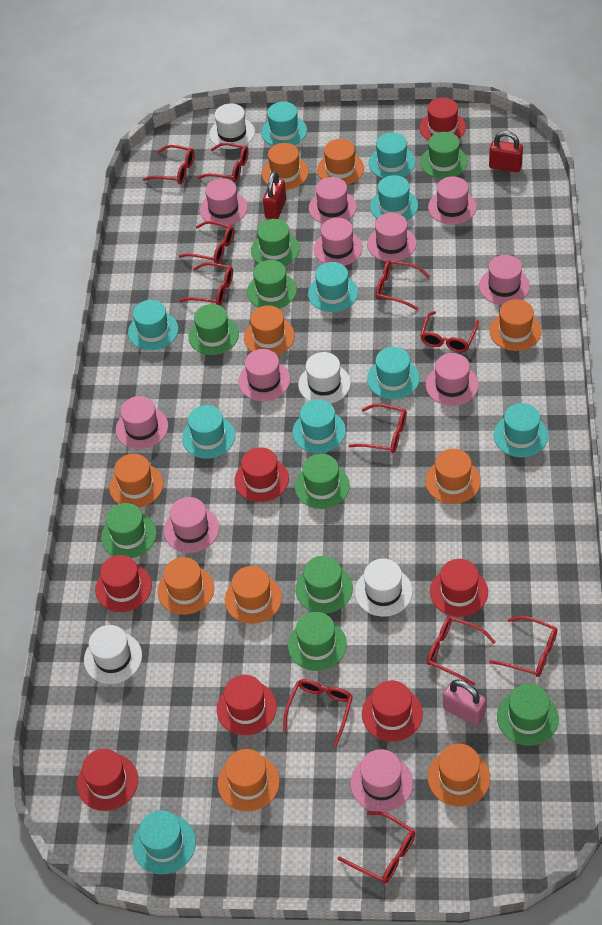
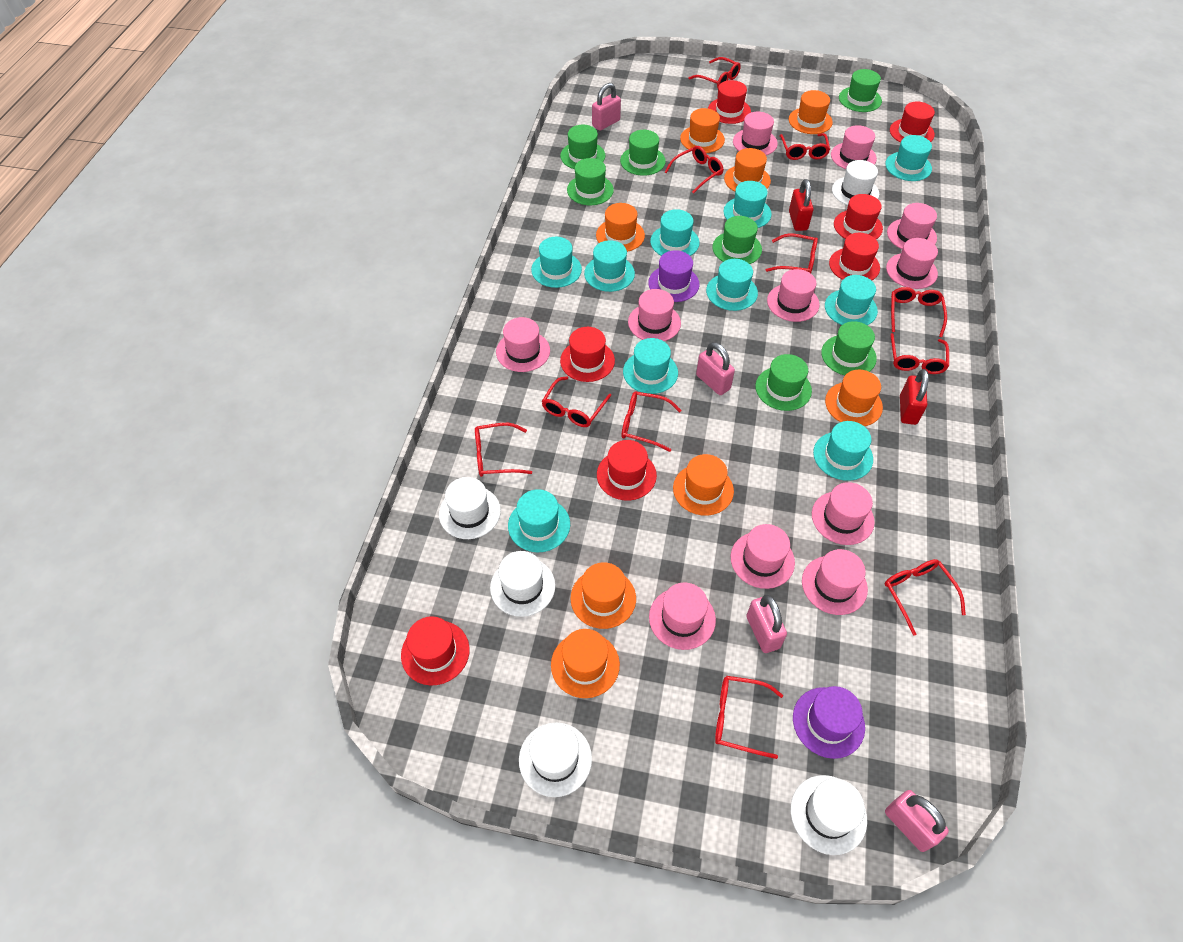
green hat: 9 -> 7
orange hat: 10 -> 8
pink padlock: 1 -> 4
purple hat: 0 -> 2
white hat: 4 -> 5

